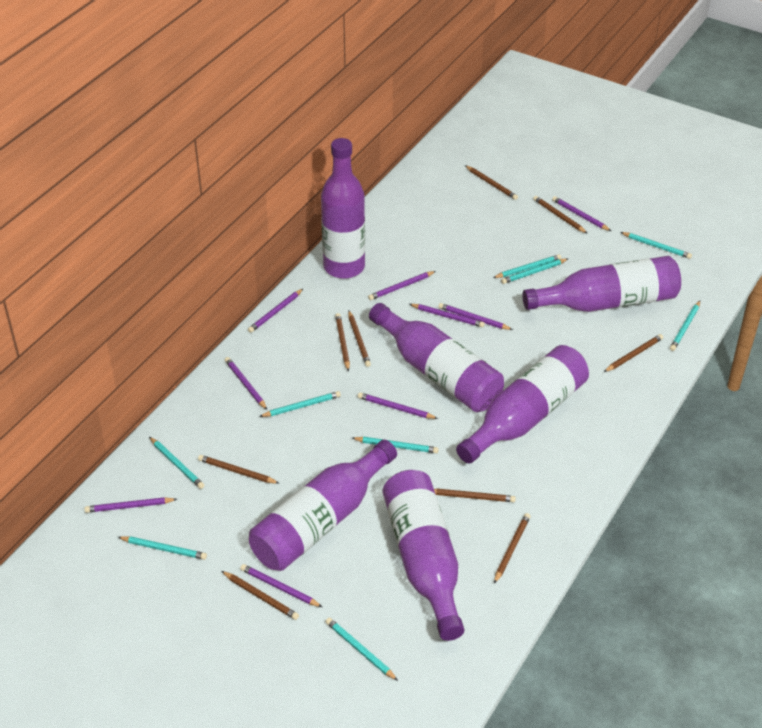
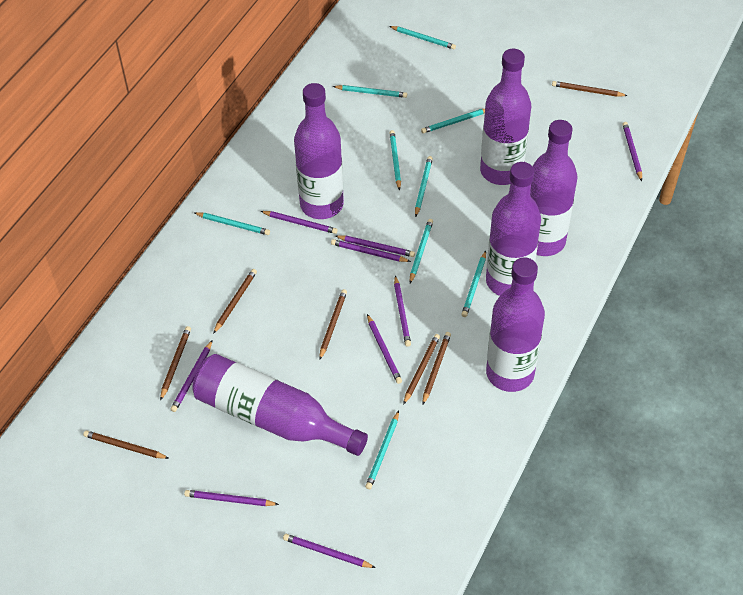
brown pencil: 9 -> 7

